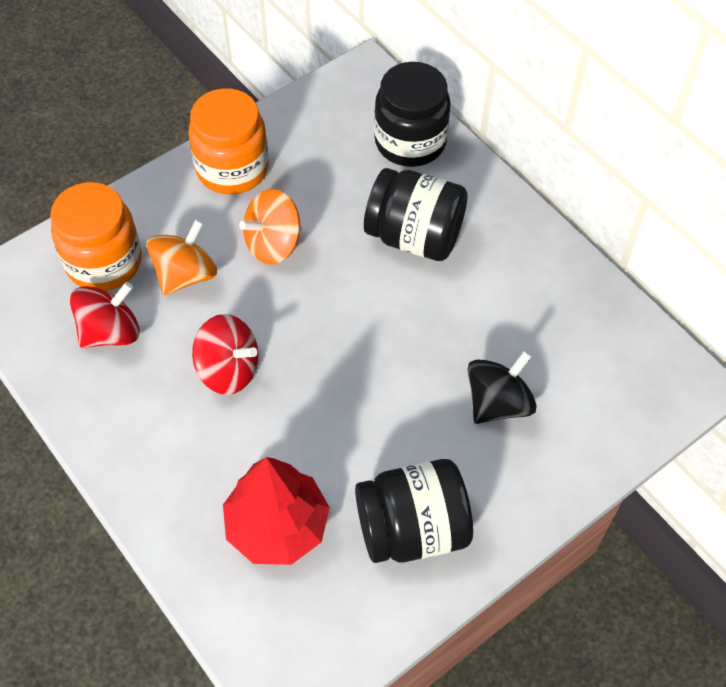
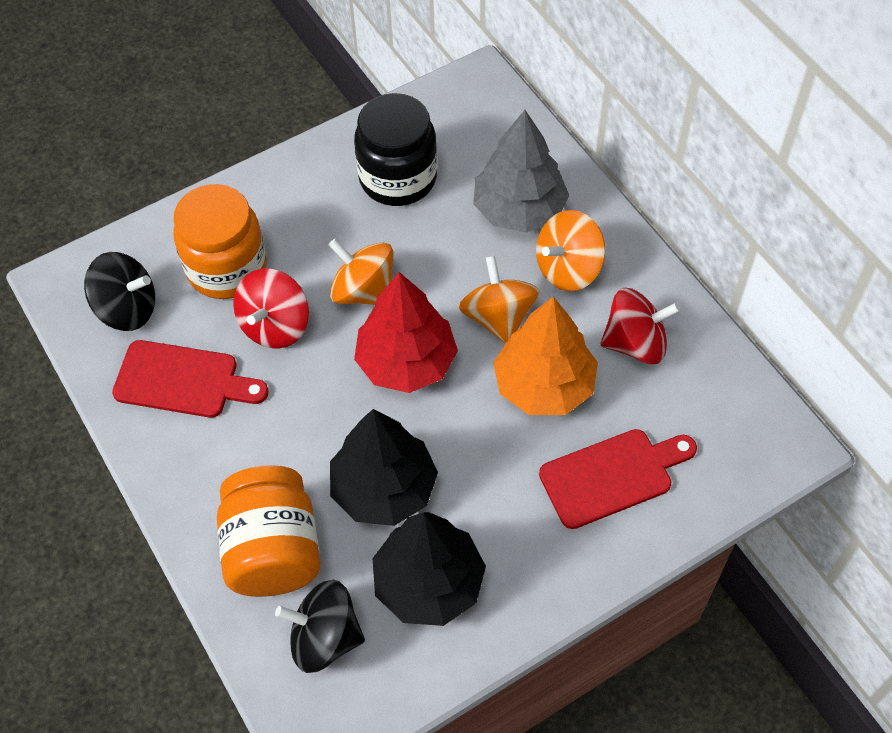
black jar: 3 -> 1
black spinning top: 1 -> 2
black tree: 0 -> 2
grey tree: 0 -> 1
orange spinning top: 2 -> 3
orange tree: 0 -> 1
red cutting board: 0 -> 2

